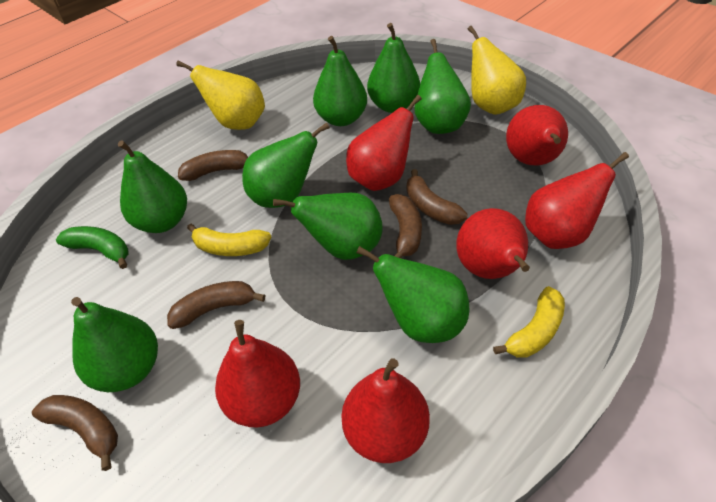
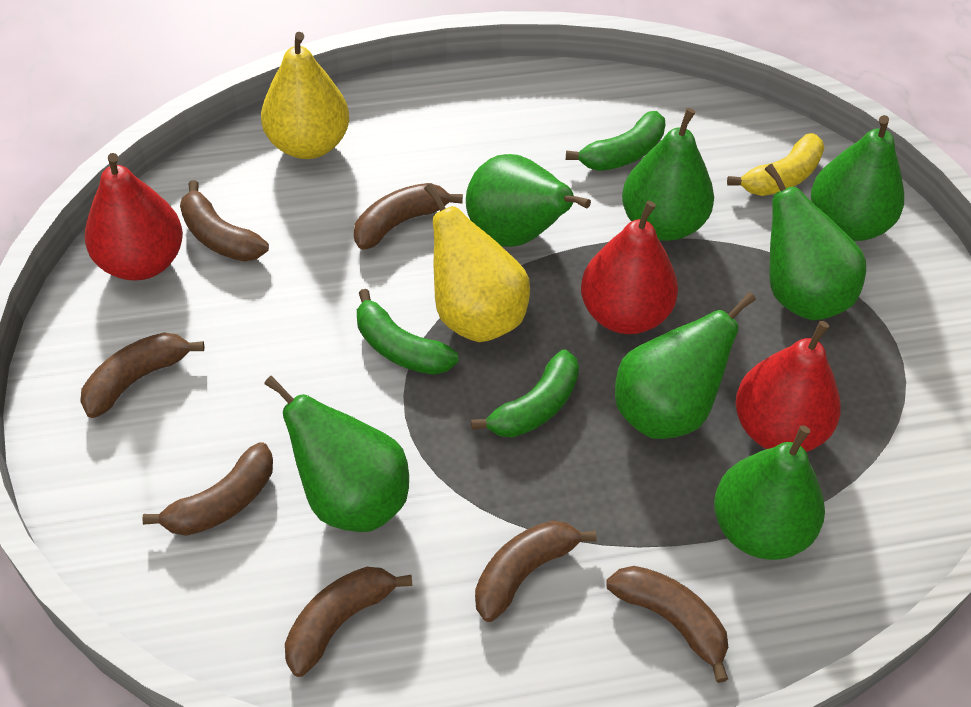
brown banana: 5 -> 7
green banana: 1 -> 3
green pear: 8 -> 7
red pear: 6 -> 3
yellow banana: 2 -> 1

